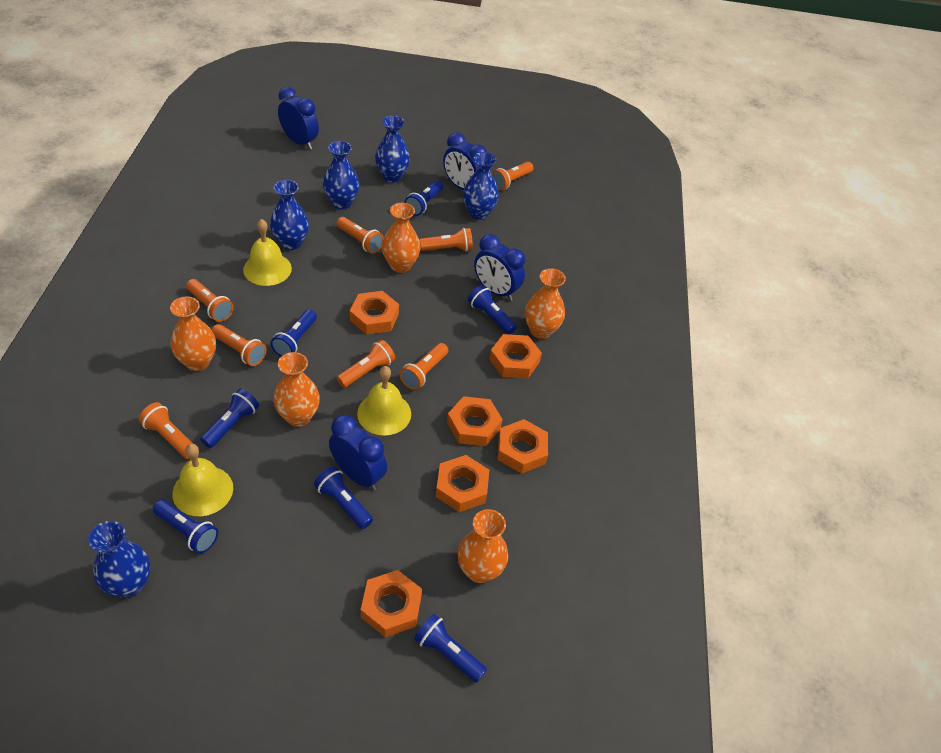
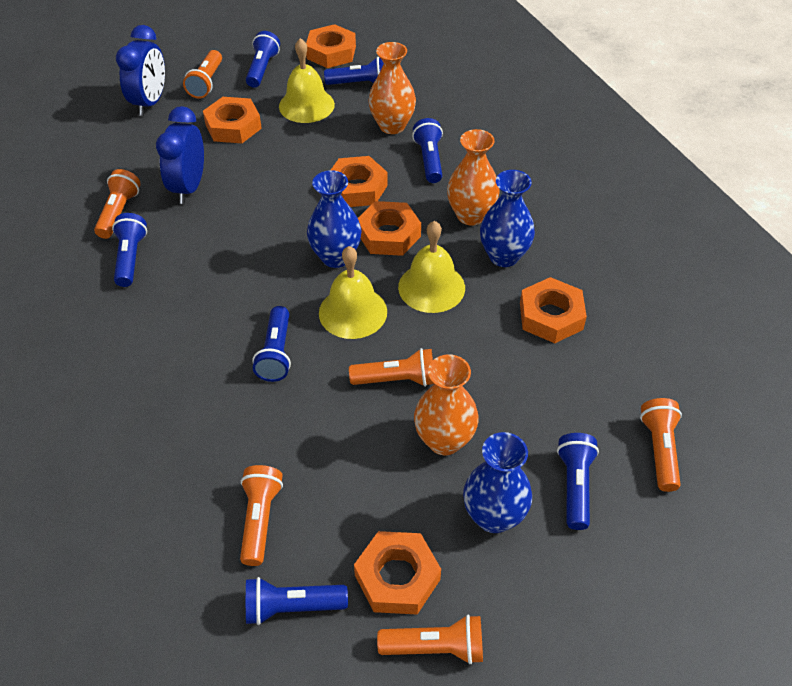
blue clock: 4 -> 2
blue vase: 5 -> 3
orange flashlight: 8 -> 6
orange vase: 5 -> 3

